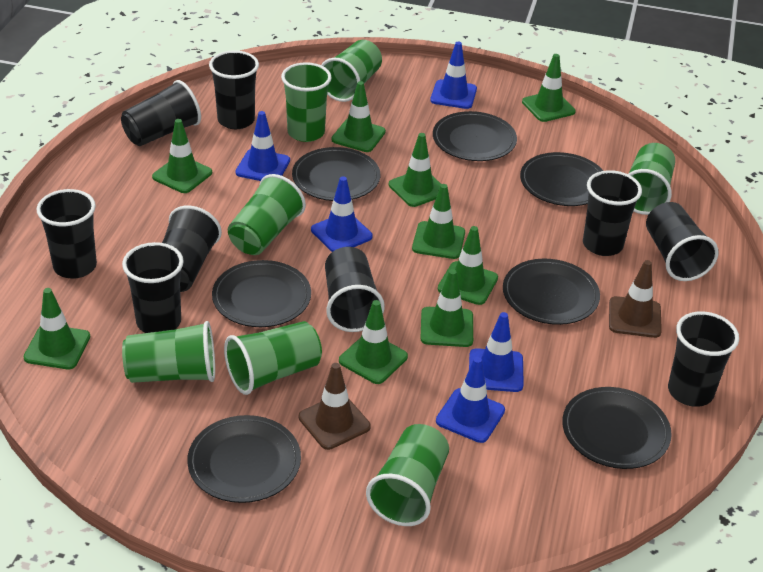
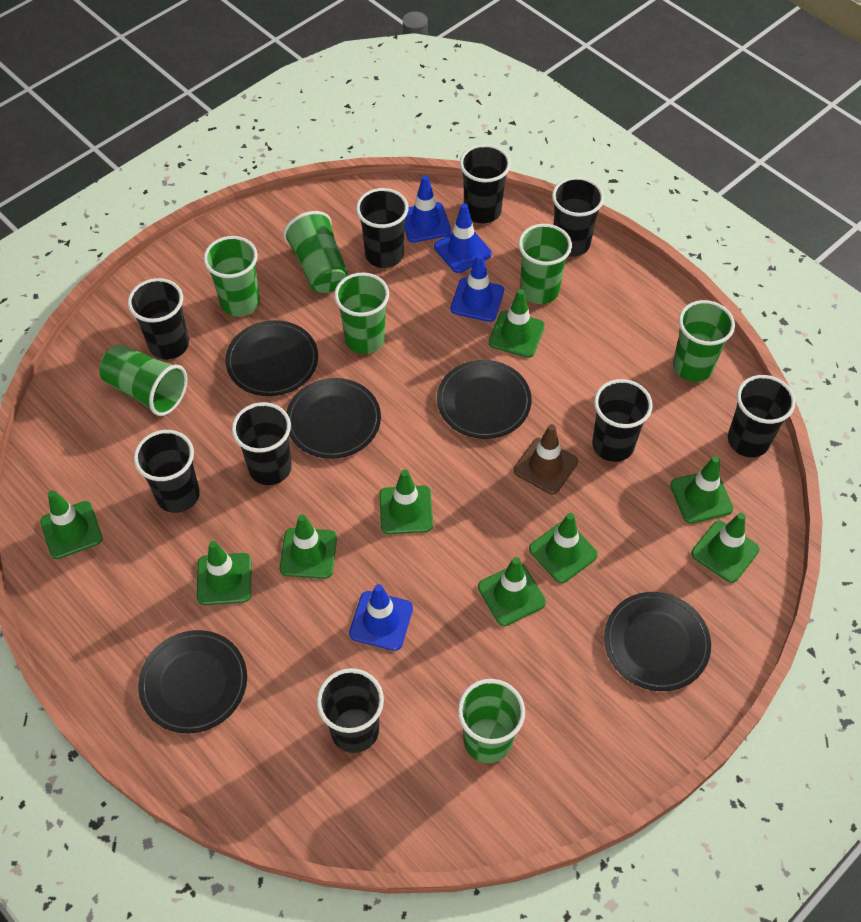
black plate: 7 -> 5
blue traffic cone: 5 -> 4
brown traffic cone: 2 -> 1

